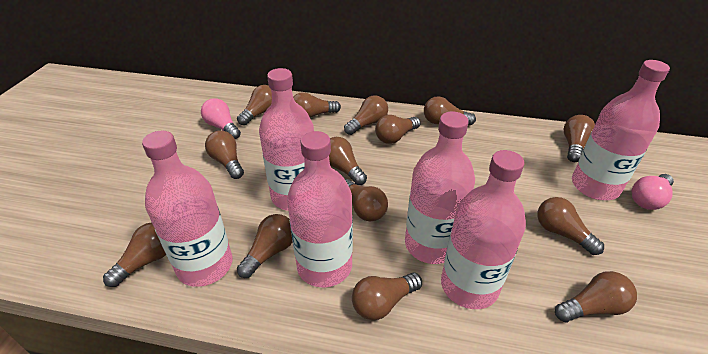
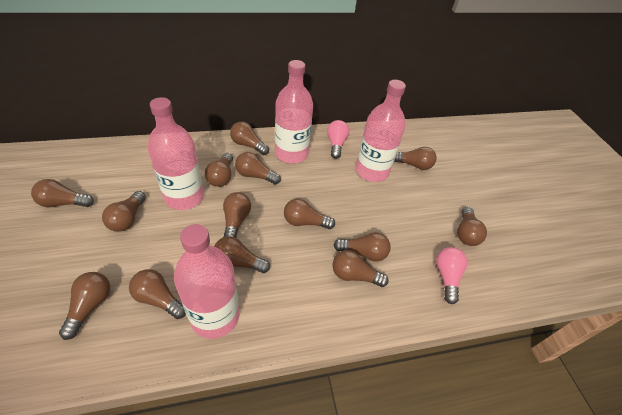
pink bottle: 6 -> 4

